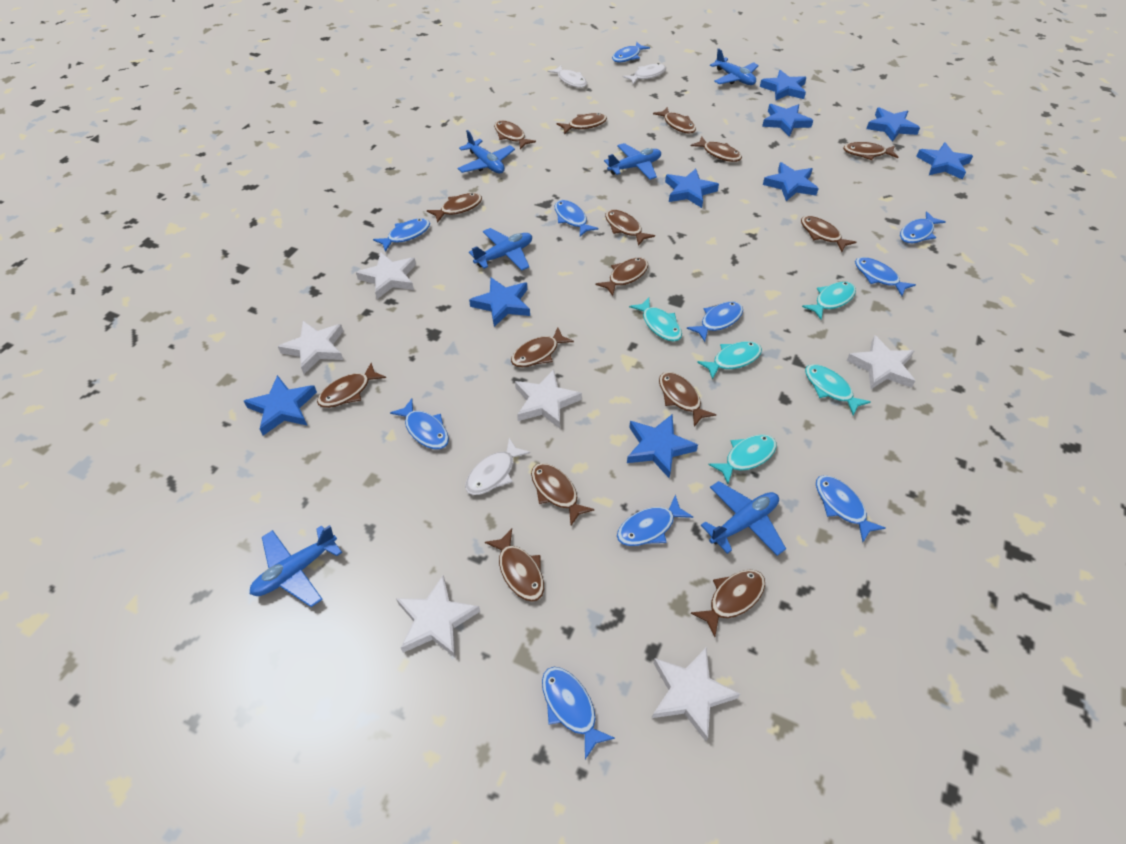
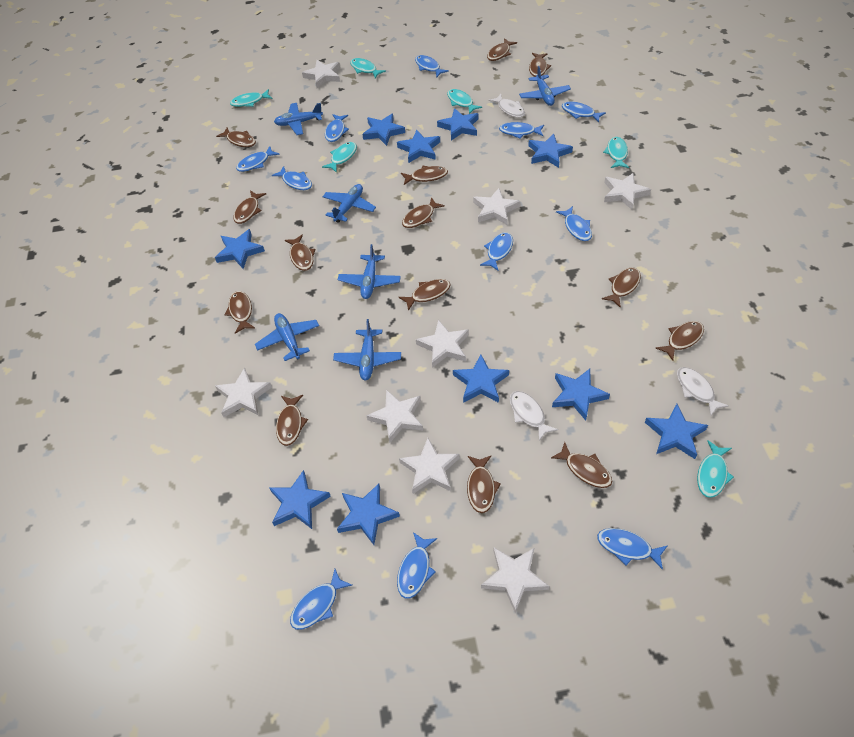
blue fish: 10 -> 11
blue star: 9 -> 10
brown fish: 15 -> 14
turquoise fish: 5 -> 6
white star: 6 -> 8

